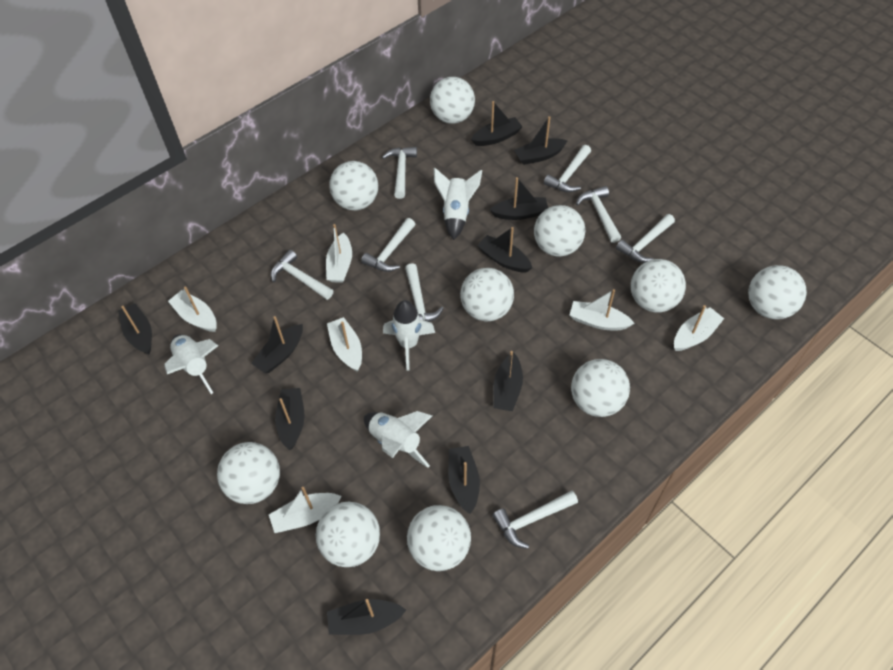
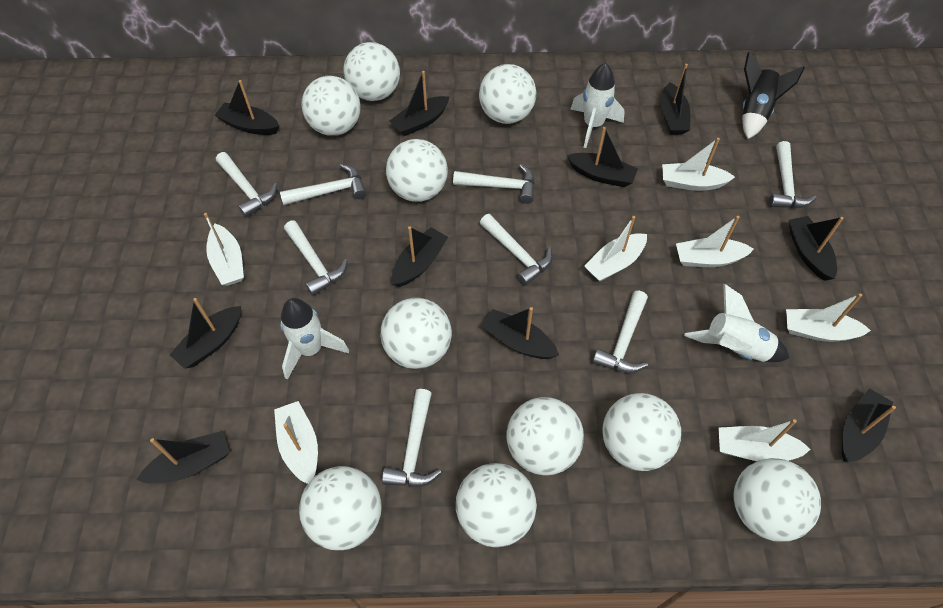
black rocket: 0 -> 1
white boat: 6 -> 7
white rocket: 4 -> 3

